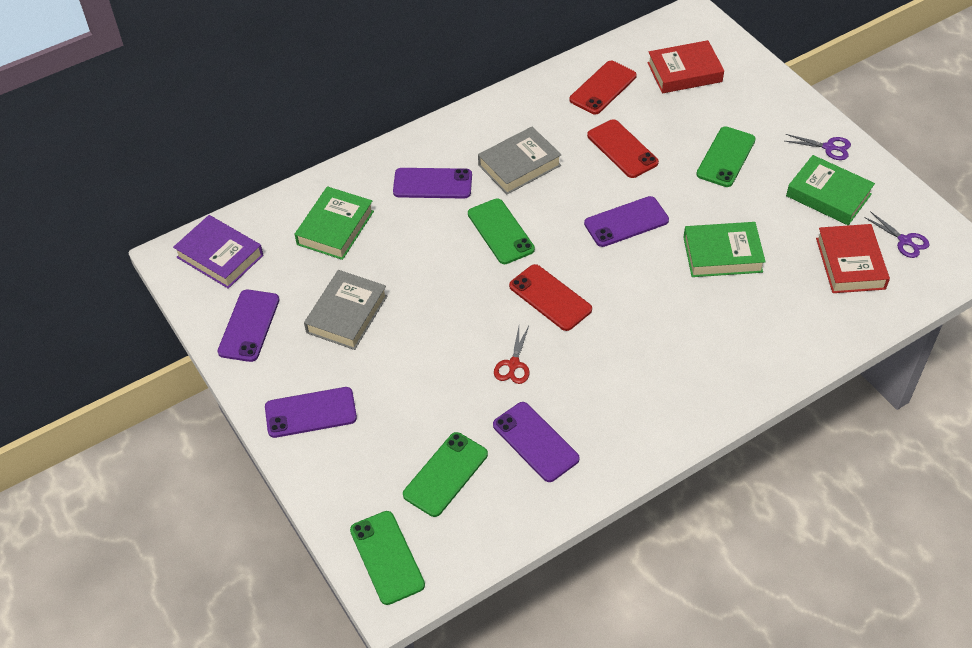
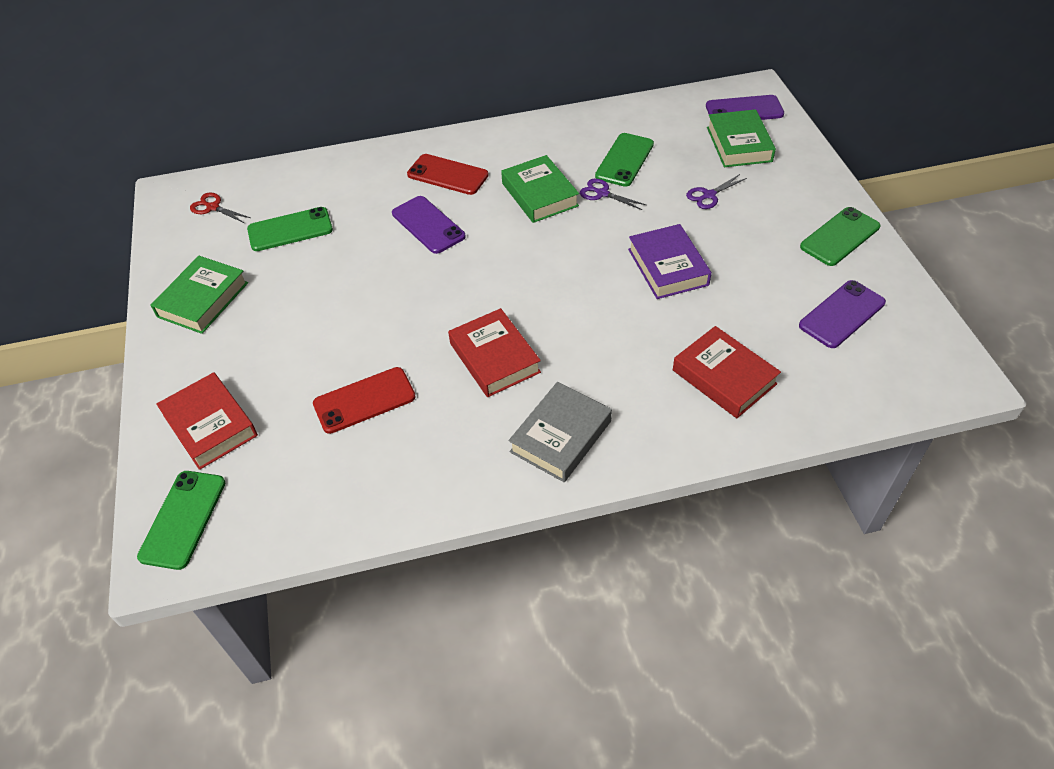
grey book: 2 -> 1
purple phone: 5 -> 3
red book: 2 -> 3
red phone: 3 -> 2

